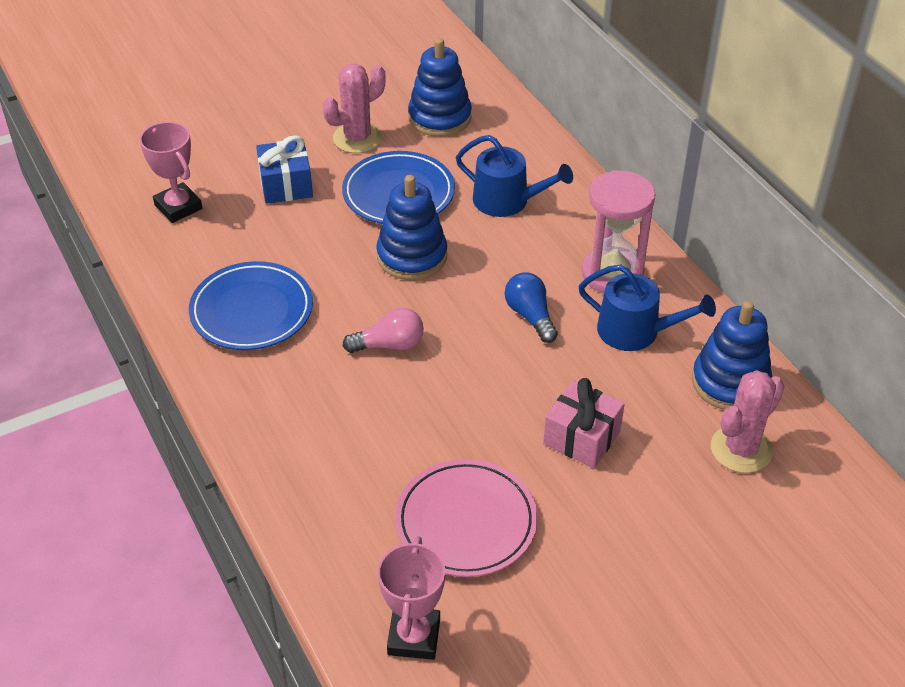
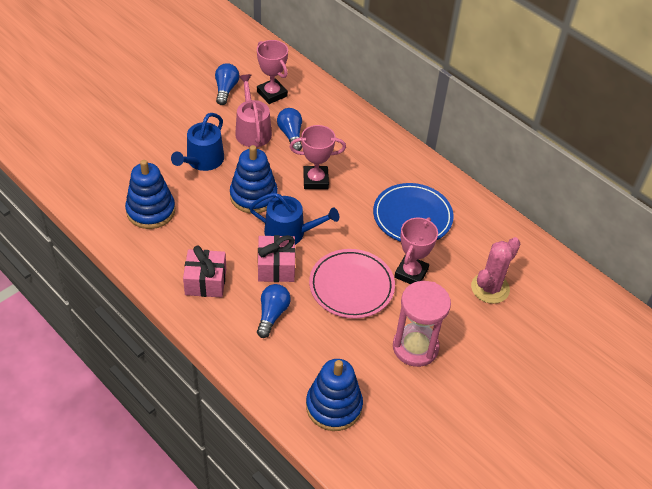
blue gift: 1 -> 0
blue light bulb: 1 -> 3
blue plate: 2 -> 1
pink cactus: 2 -> 1
pink gift: 1 -> 2
pink light bulb: 1 -> 0
pink trophy: 2 -> 3
pink watering can: 0 -> 1

